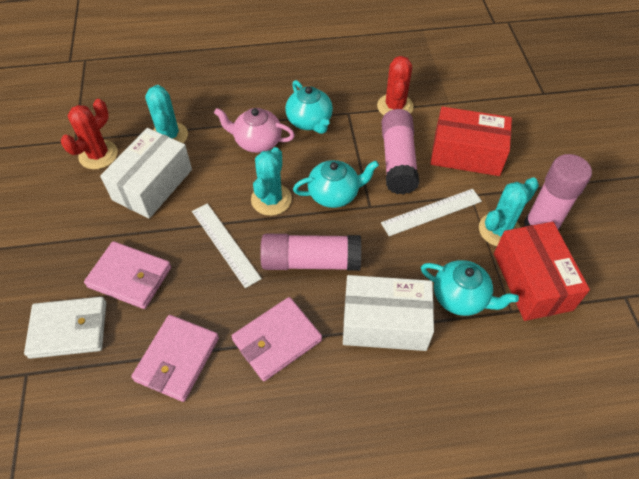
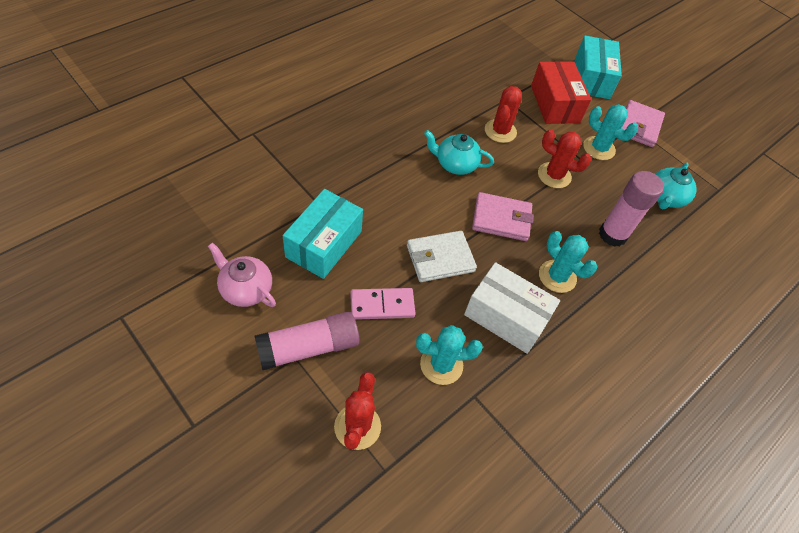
pink domino: 0 -> 1
pink glue stick: 3 -> 2
pink wallet: 3 -> 2
red box: 2 -> 1
red cactus: 2 -> 3
turquoise box: 0 -> 2
turquoise teapot: 3 -> 2
white box: 2 -> 1
white ruler: 2 -> 0

